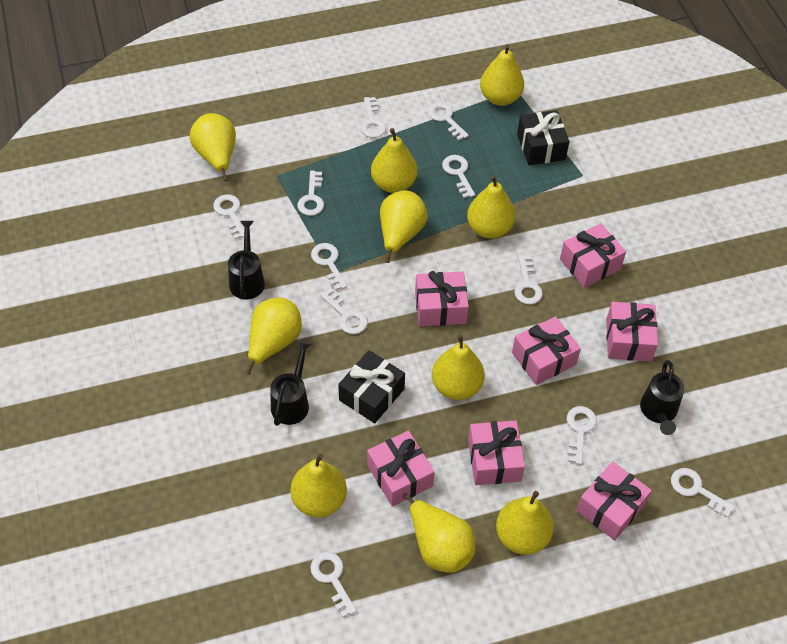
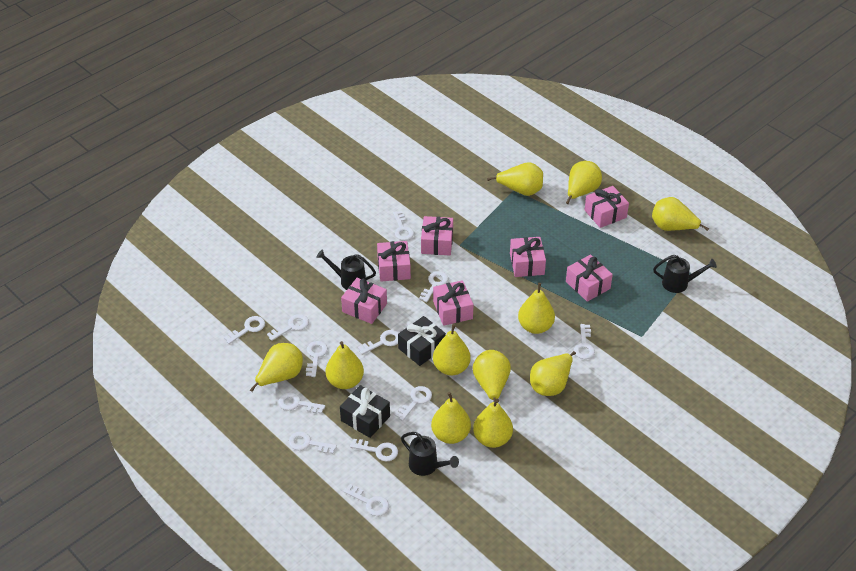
white key: 11 -> 12
yellow pear: 10 -> 11

